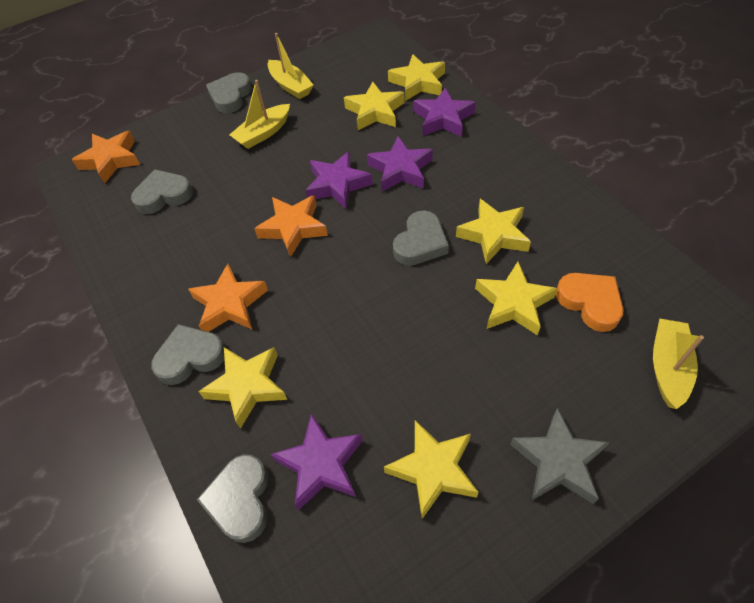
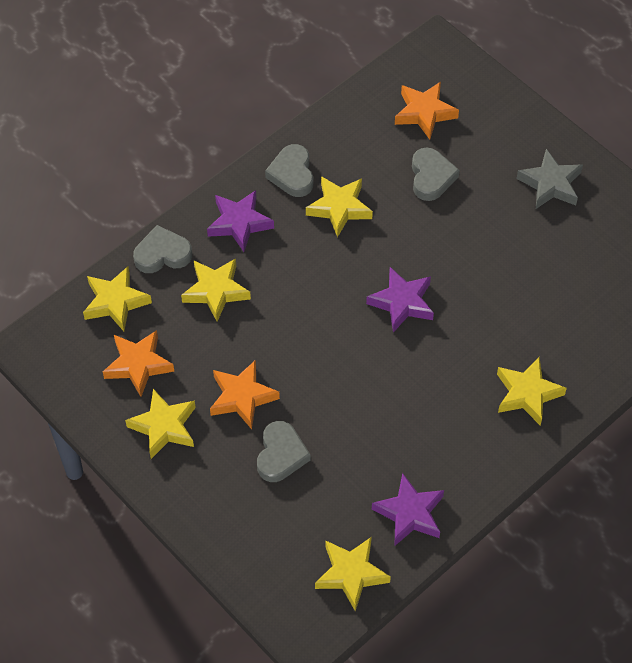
grey heart: 5 -> 4
orange heart: 1 -> 0
purple star: 4 -> 3
yellow boat: 3 -> 0

